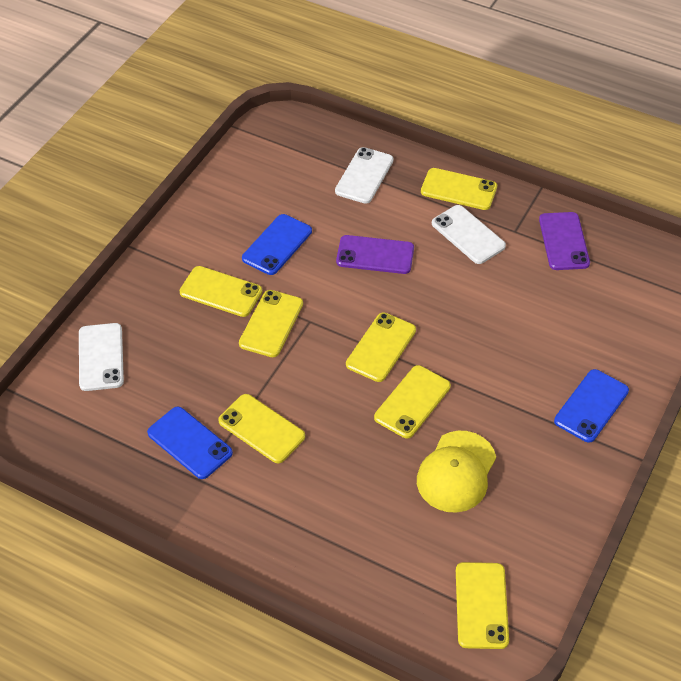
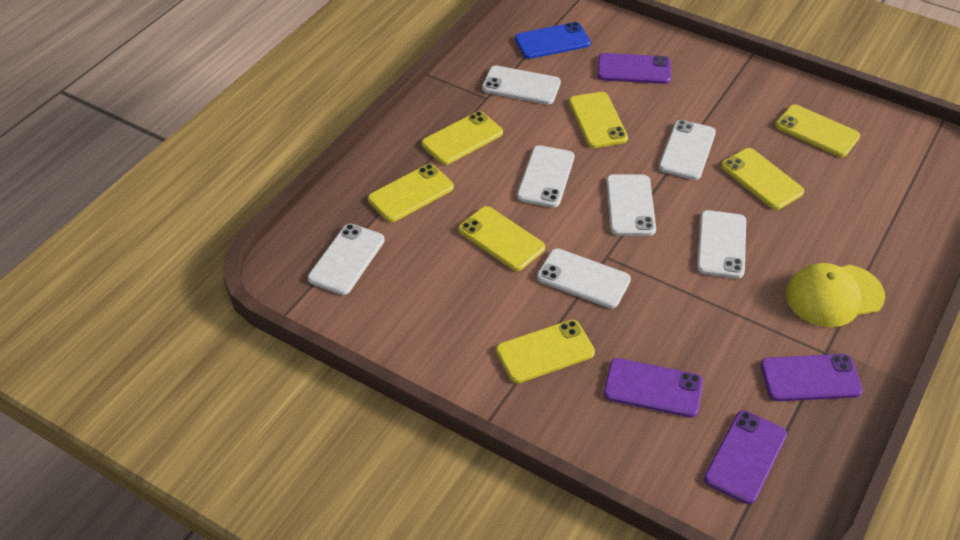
blue phone: 3 -> 1
purple phone: 2 -> 4
white phone: 3 -> 7

